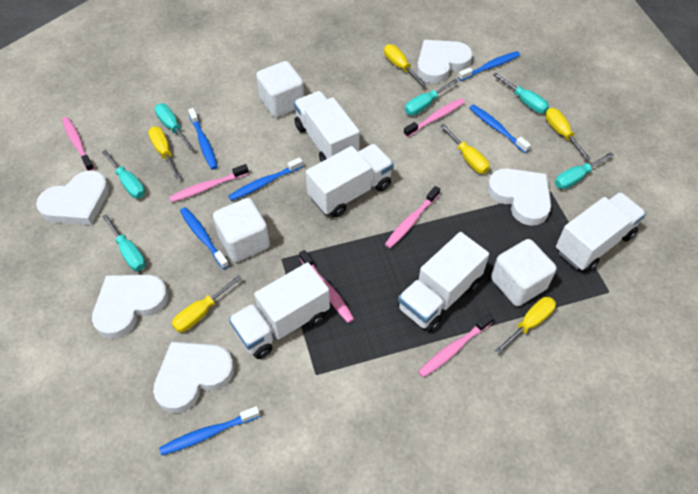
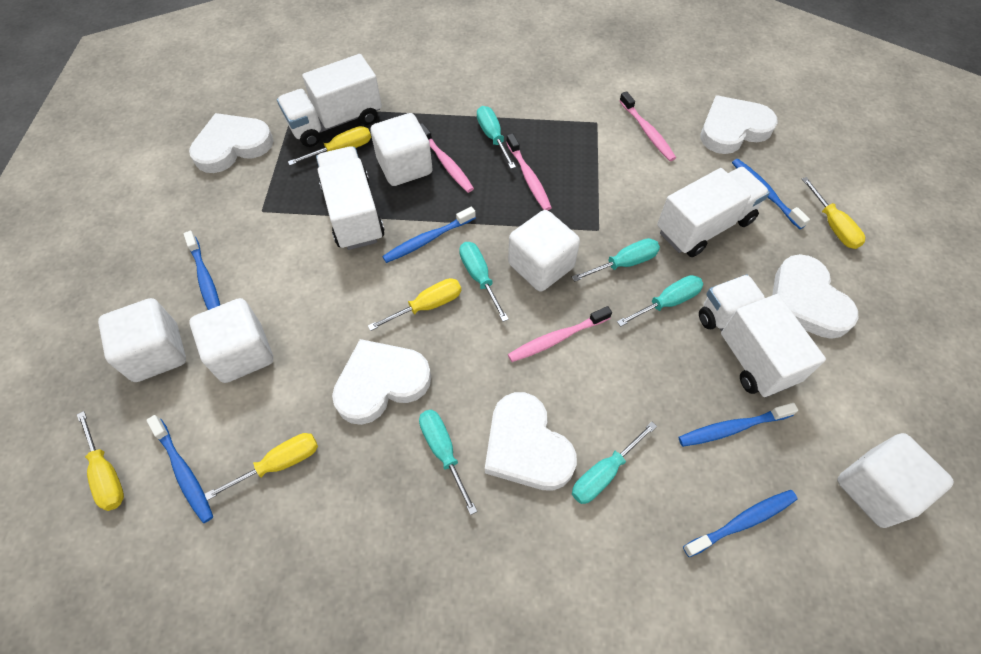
pink toothbrush: 6 -> 4
white cube: 3 -> 5
white truck: 5 -> 4
yellow screwdriver: 6 -> 5

